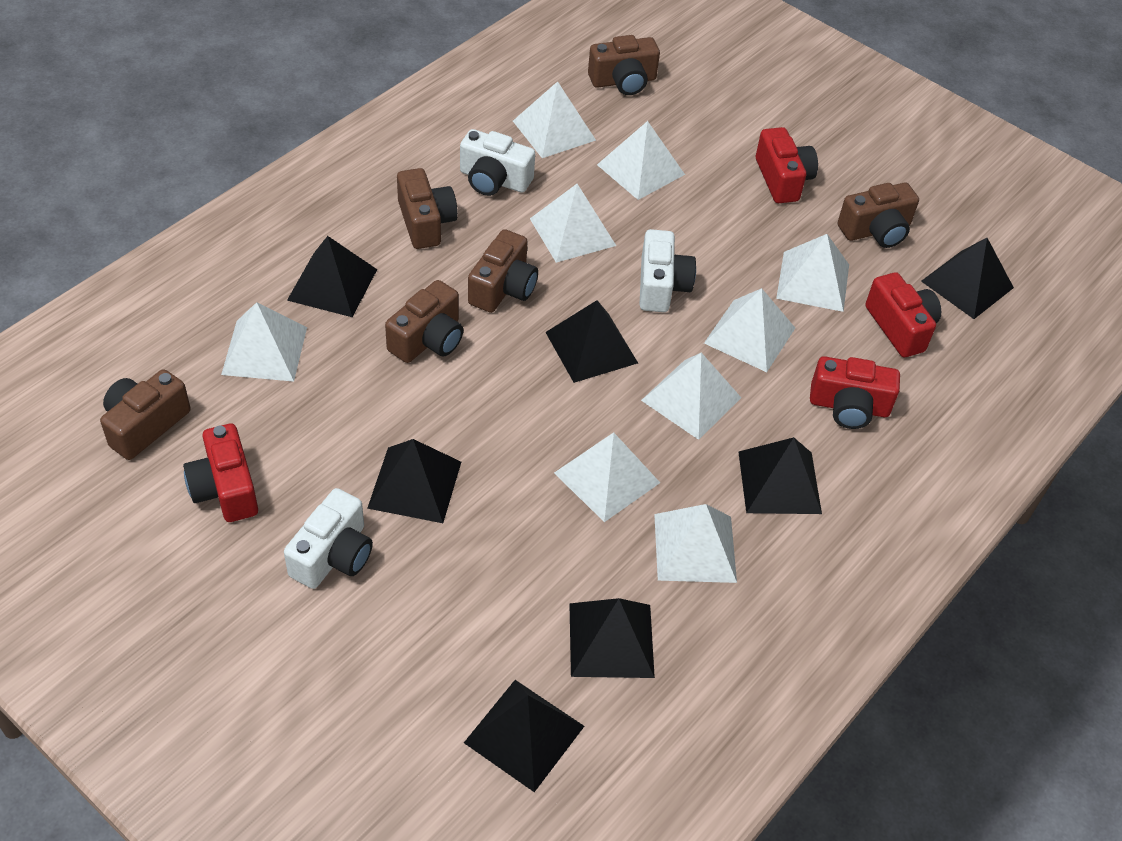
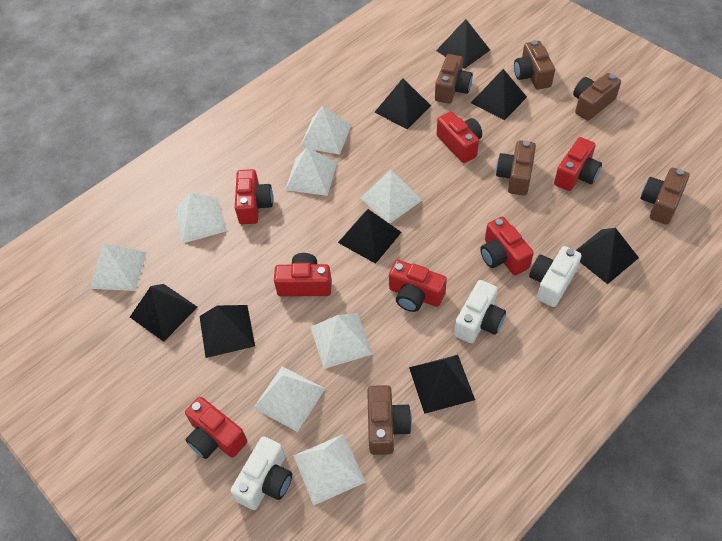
black pyramid: 7 -> 8
red camera: 4 -> 7
white pyramid: 9 -> 8

